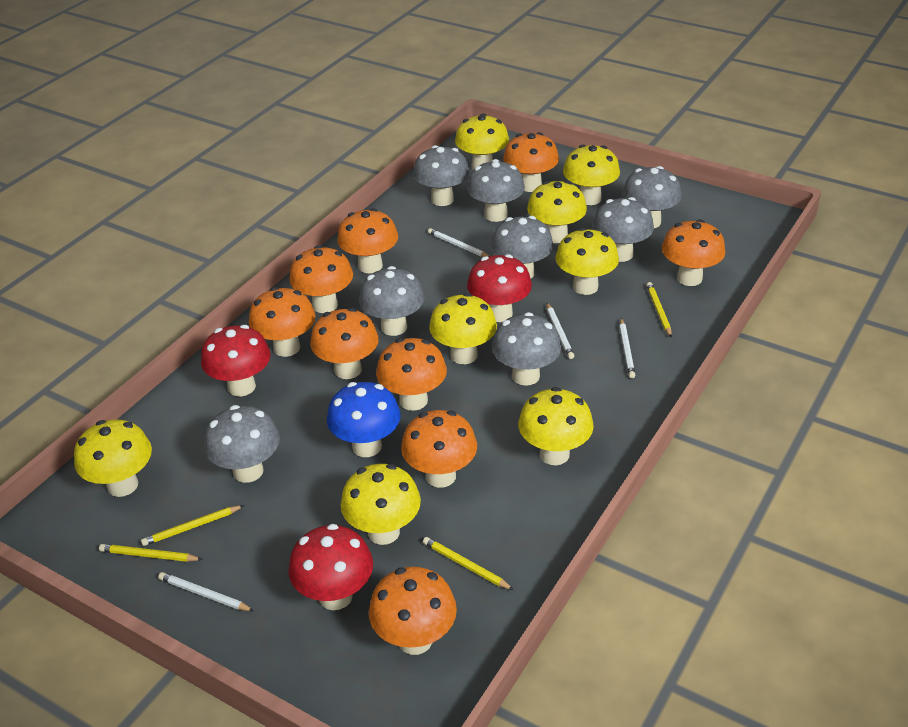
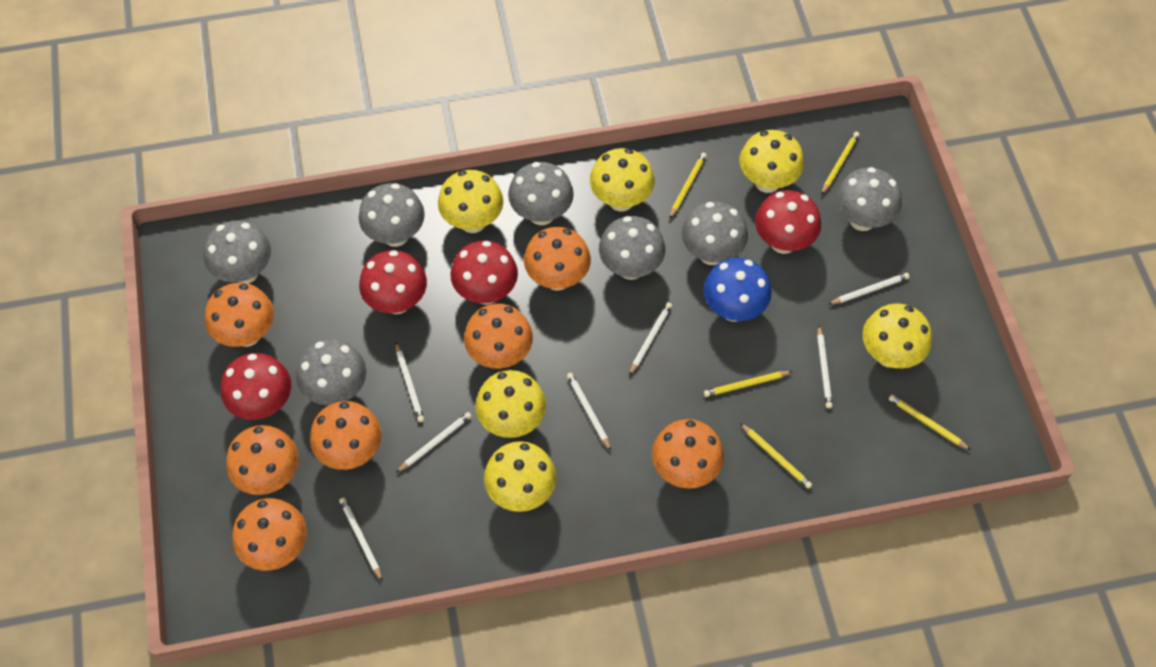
grey mushroom: 8 -> 7
orange mushroom: 9 -> 7
red mushroom: 3 -> 4
white pencil: 4 -> 7
yellow mushroom: 8 -> 6
yellow pencil: 4 -> 5

